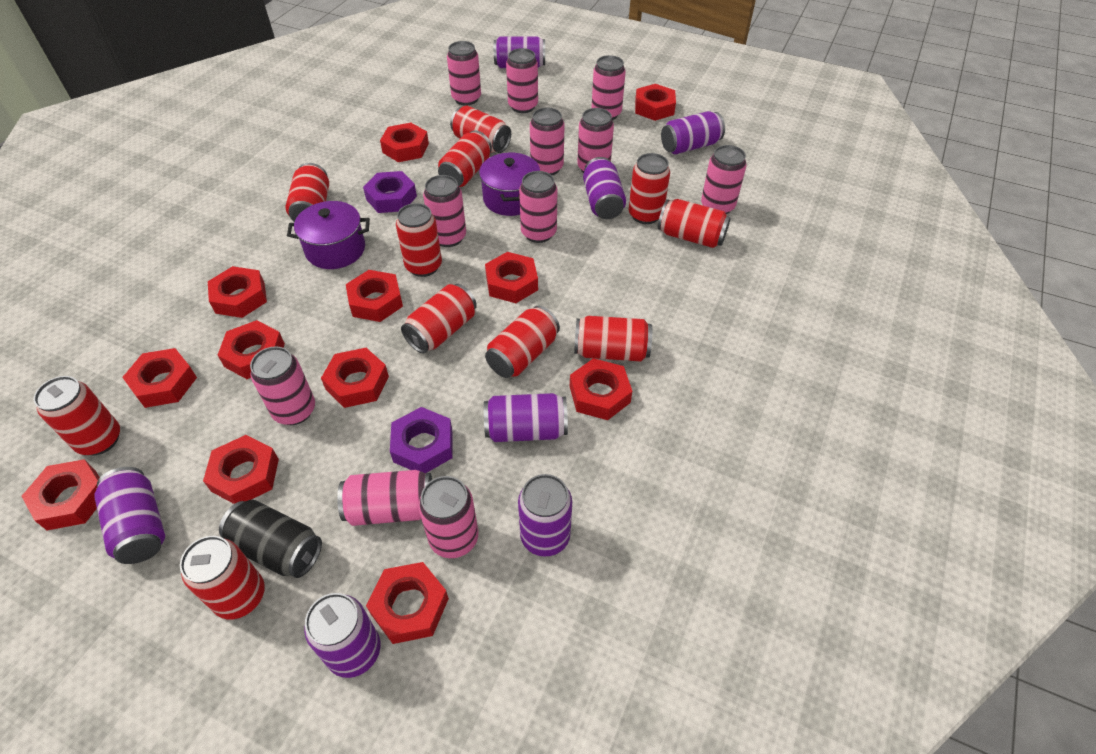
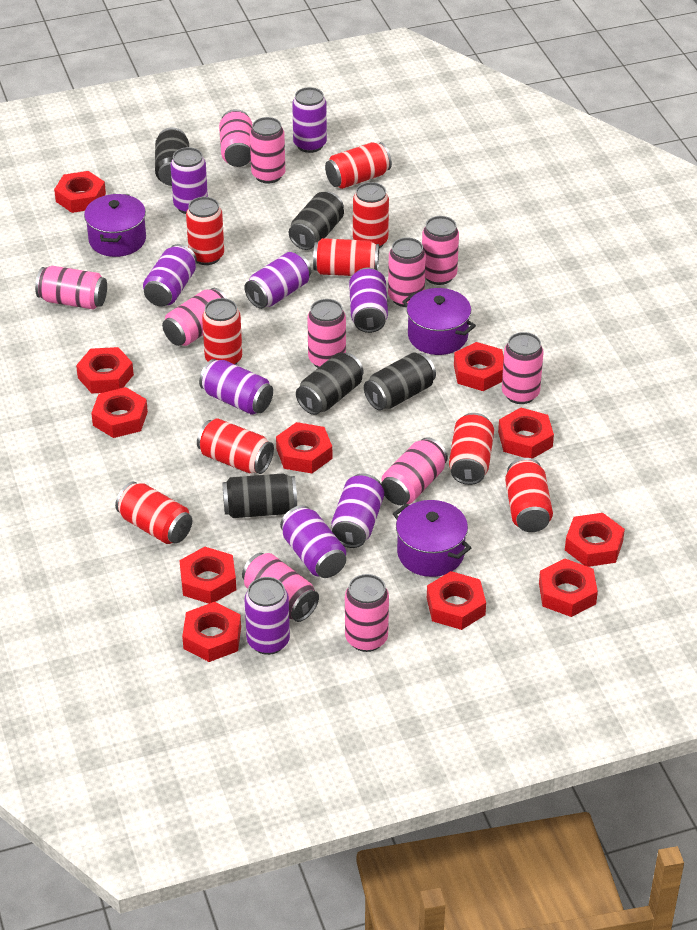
black can: 1 -> 5
purple can: 7 -> 9
purple nut: 2 -> 0
purple pot: 2 -> 3
red can: 11 -> 9
red nut: 12 -> 11

